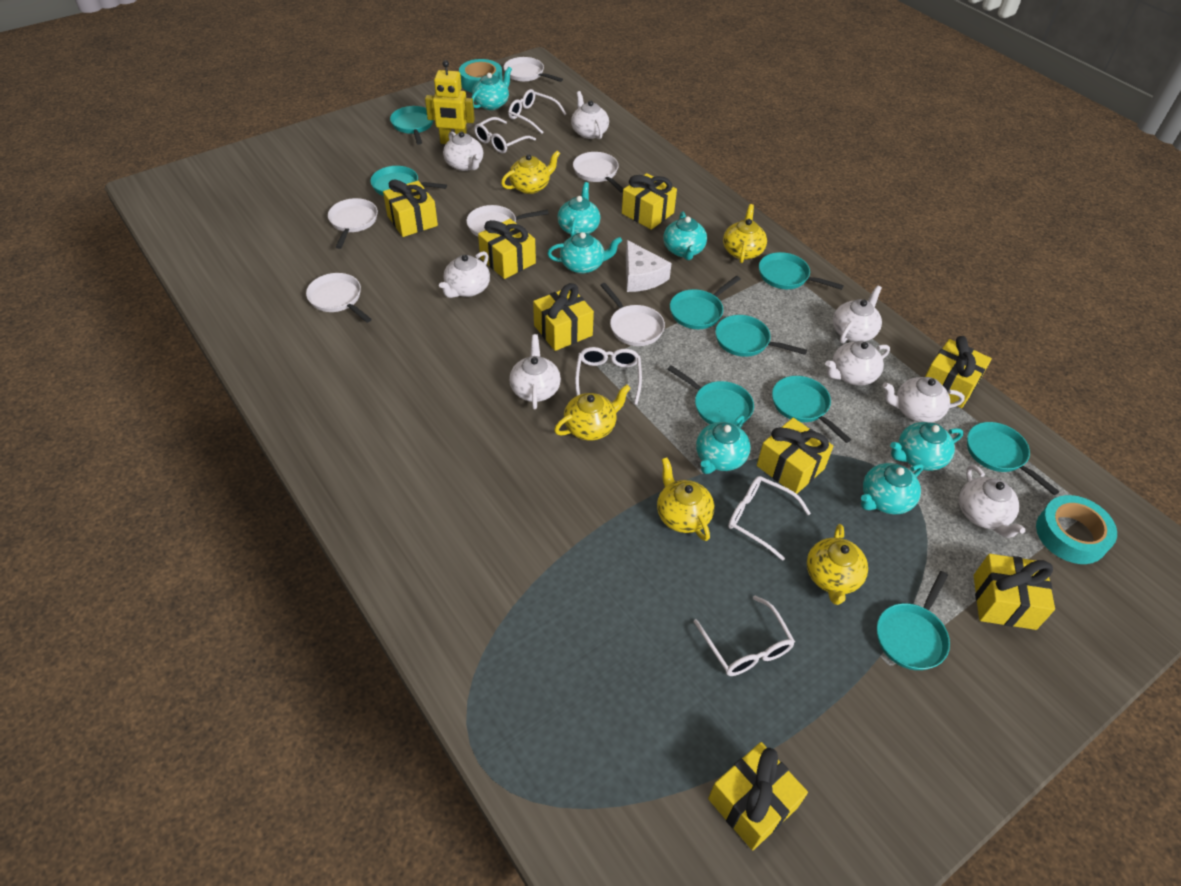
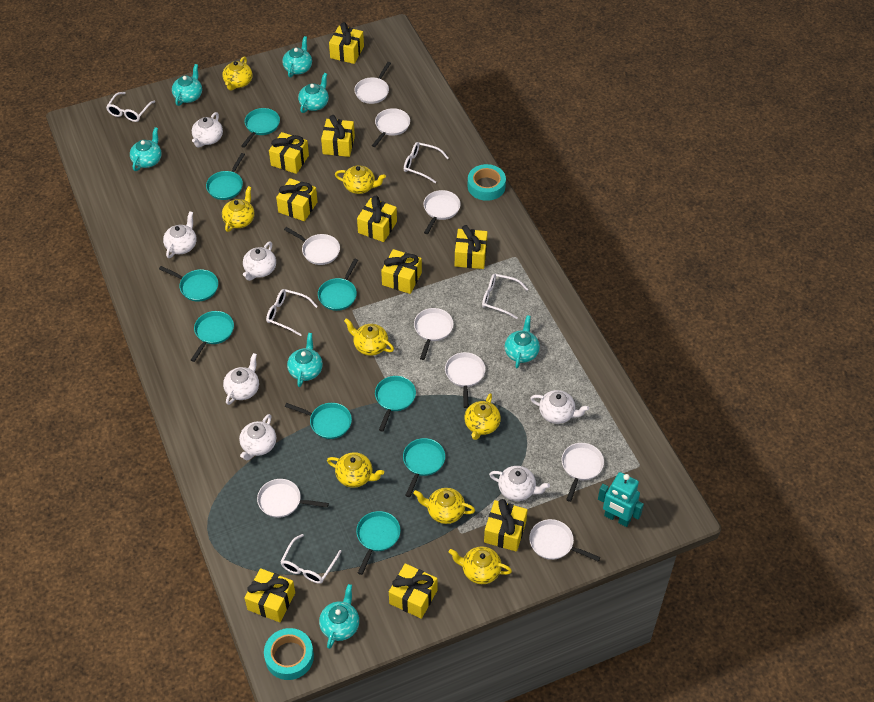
turquoise robot: 0 -> 1
white cheese: 1 -> 0
white pan: 6 -> 9
white teapot: 8 -> 7
yellow gift: 8 -> 10
yellow robot: 1 -> 0
yellow teapot: 5 -> 8

